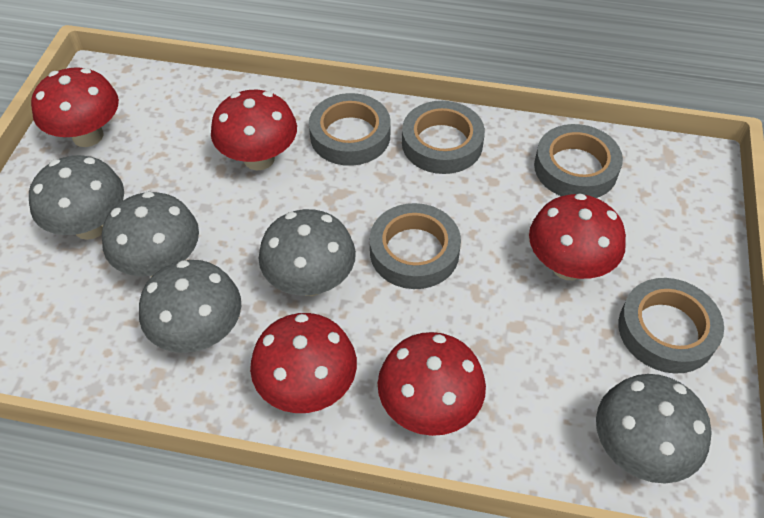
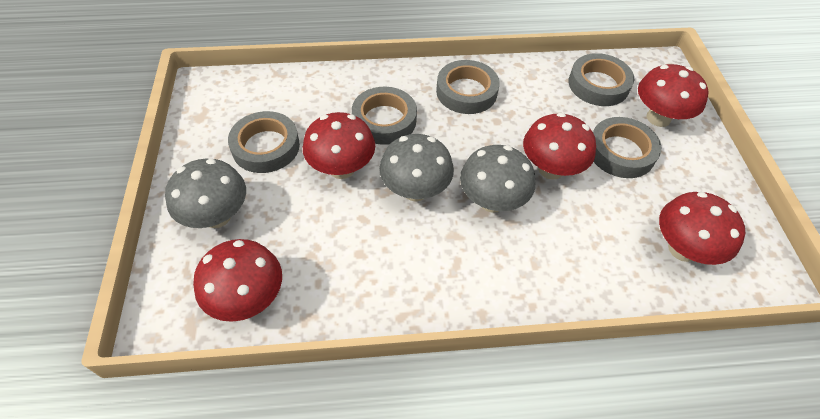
grey mushroom: 5 -> 3

